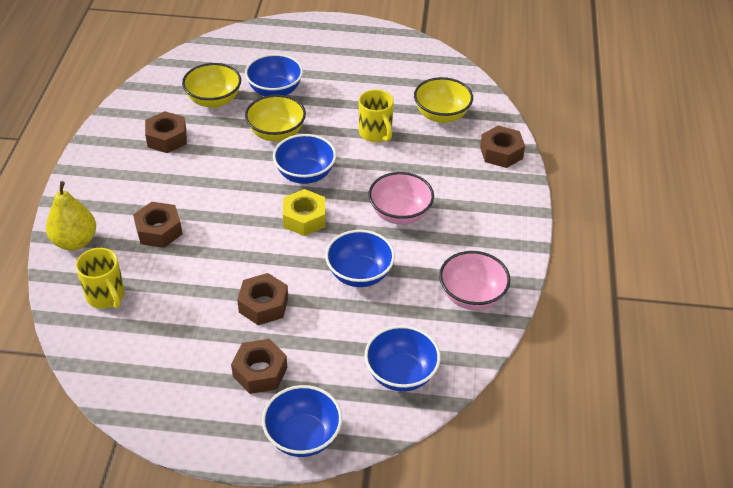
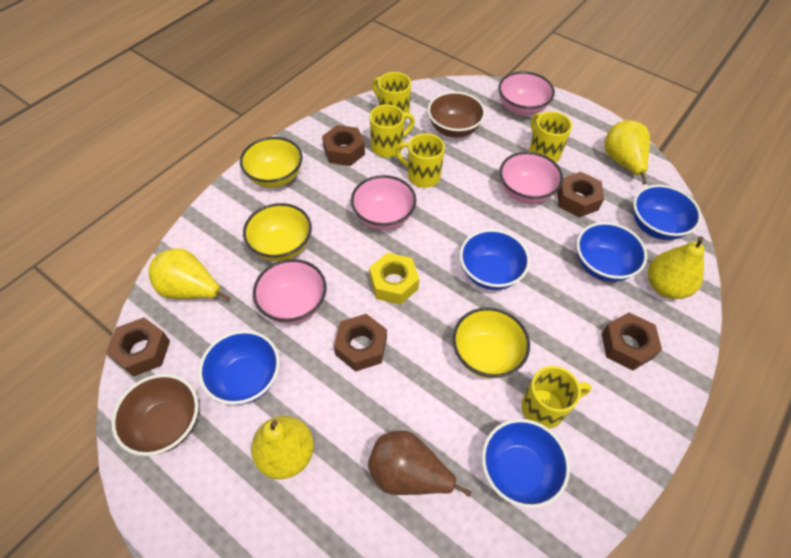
brown bowl: 0 -> 2
brown pear: 0 -> 1
pink bowl: 2 -> 4
yellow mug: 2 -> 5
yellow pear: 1 -> 4

